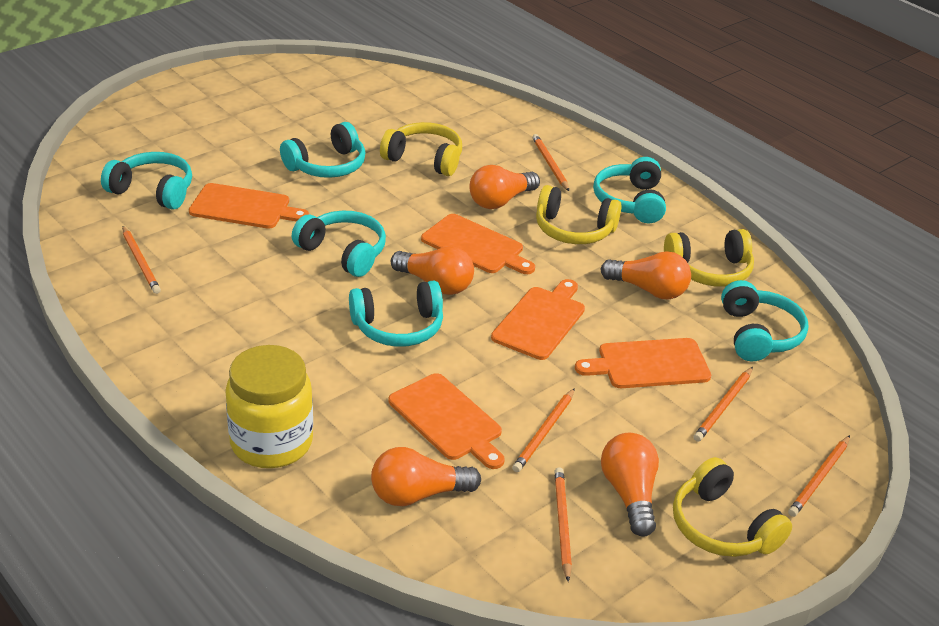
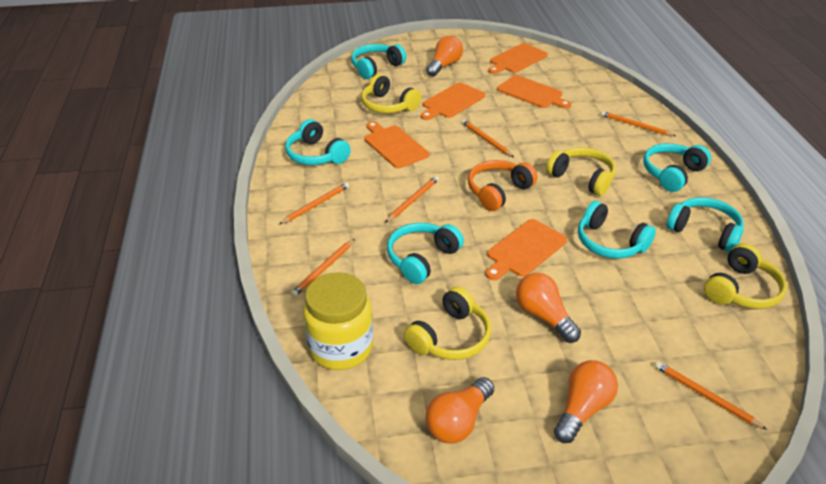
orange headphones: 0 -> 1
orange light bulb: 5 -> 4

